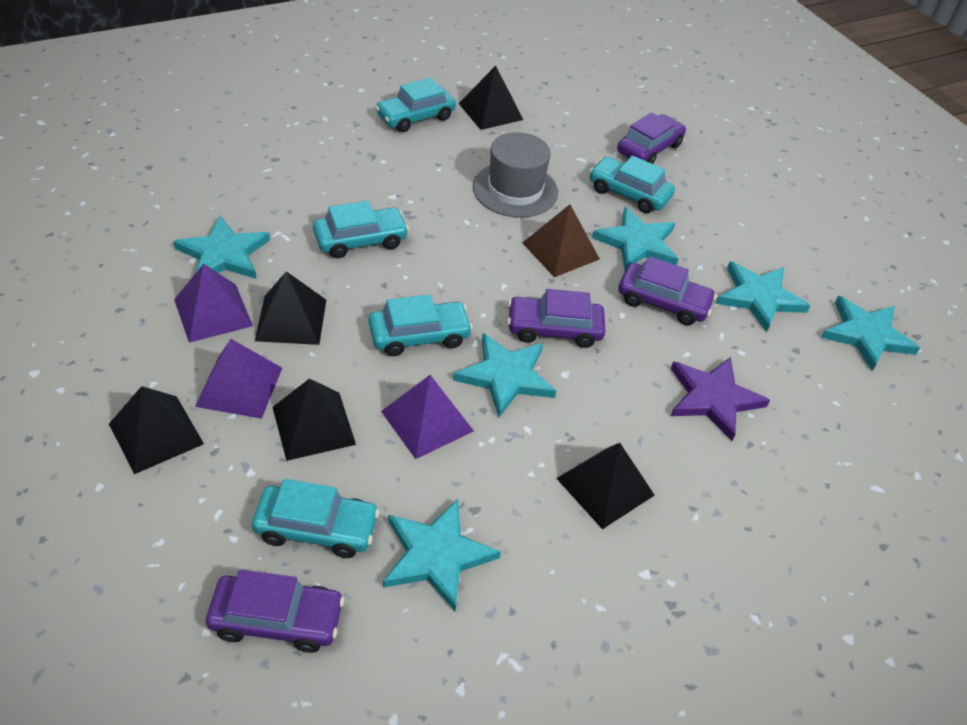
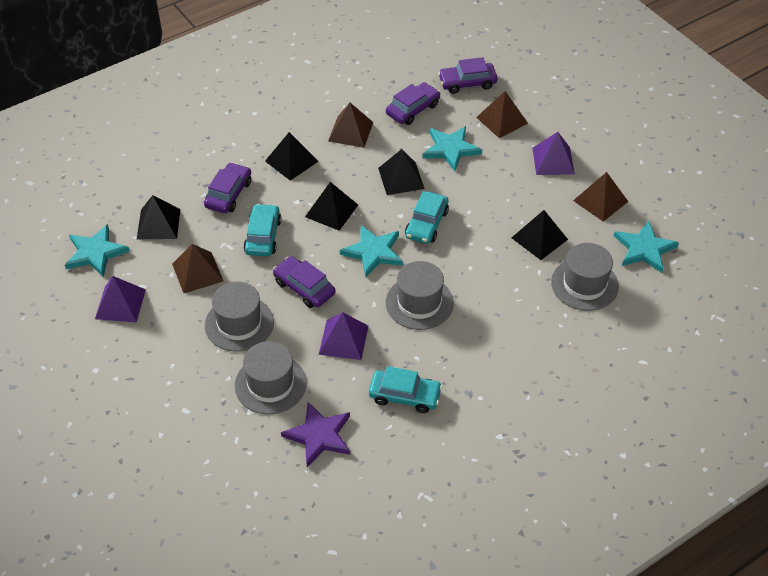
brown pyramid: 1 -> 4
grey hat: 1 -> 4
turquoise car: 5 -> 3
turquoise star: 6 -> 4

